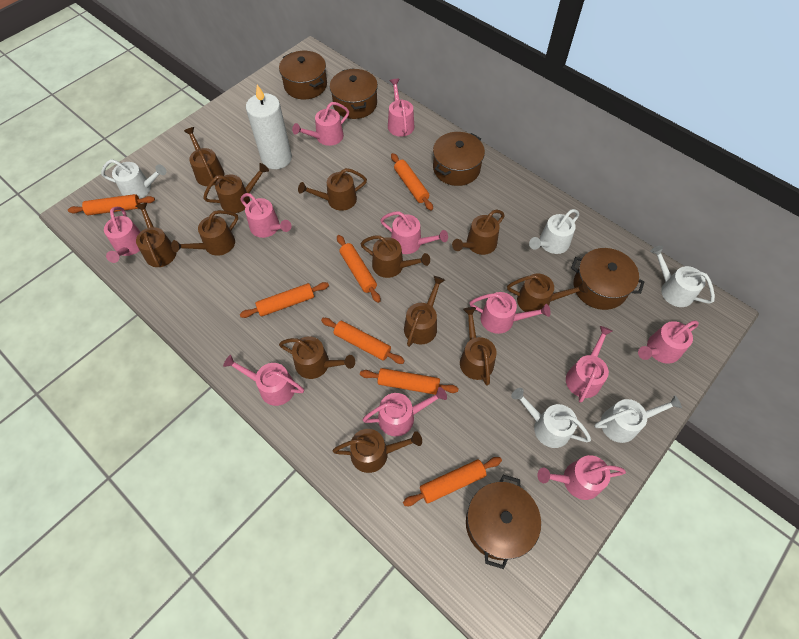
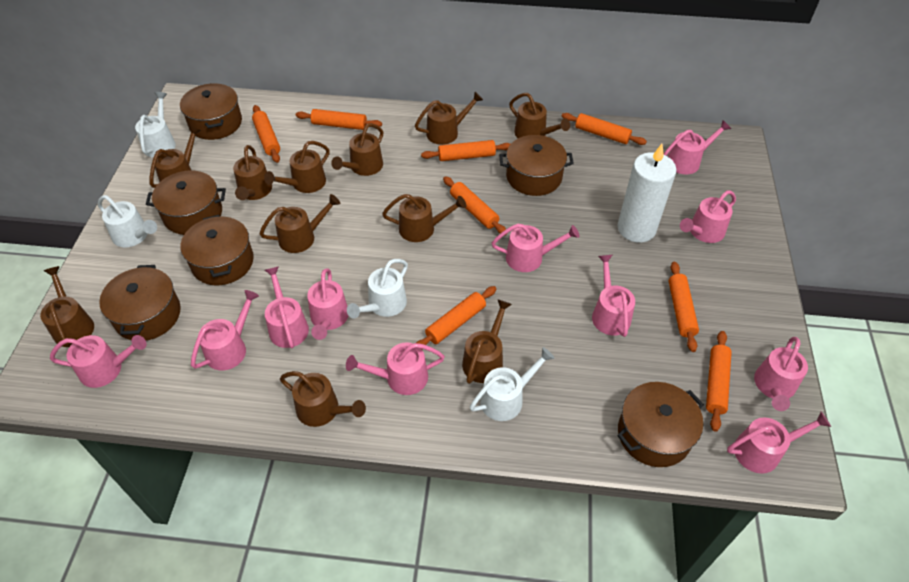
brown pot: 5 -> 6
brown watering can: 12 -> 11
orange rolling pin: 7 -> 8
white watering can: 5 -> 4

